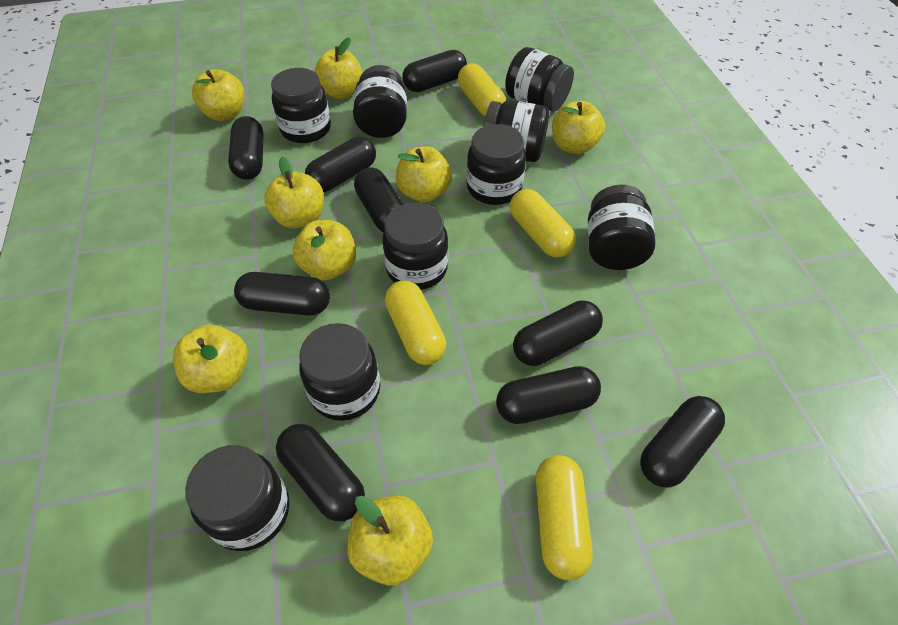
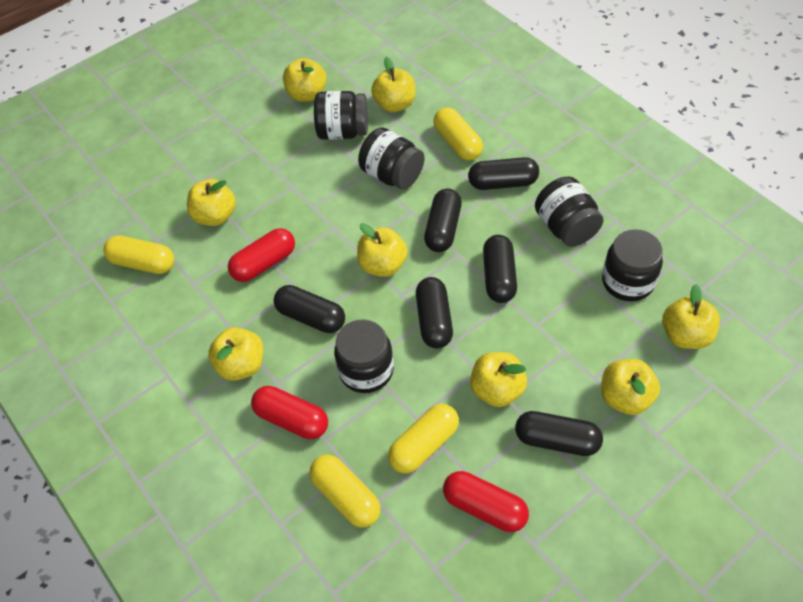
black capsule: 9 -> 6
black jar: 9 -> 5
red capsule: 0 -> 3

